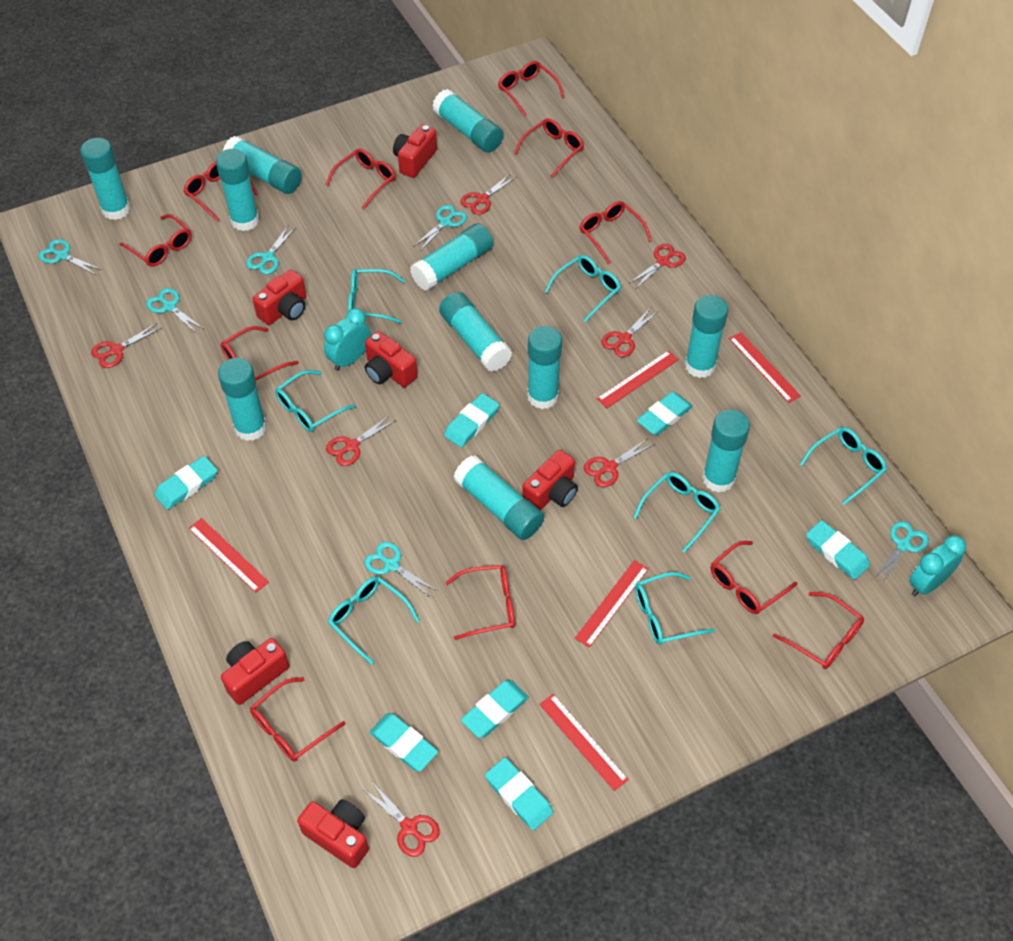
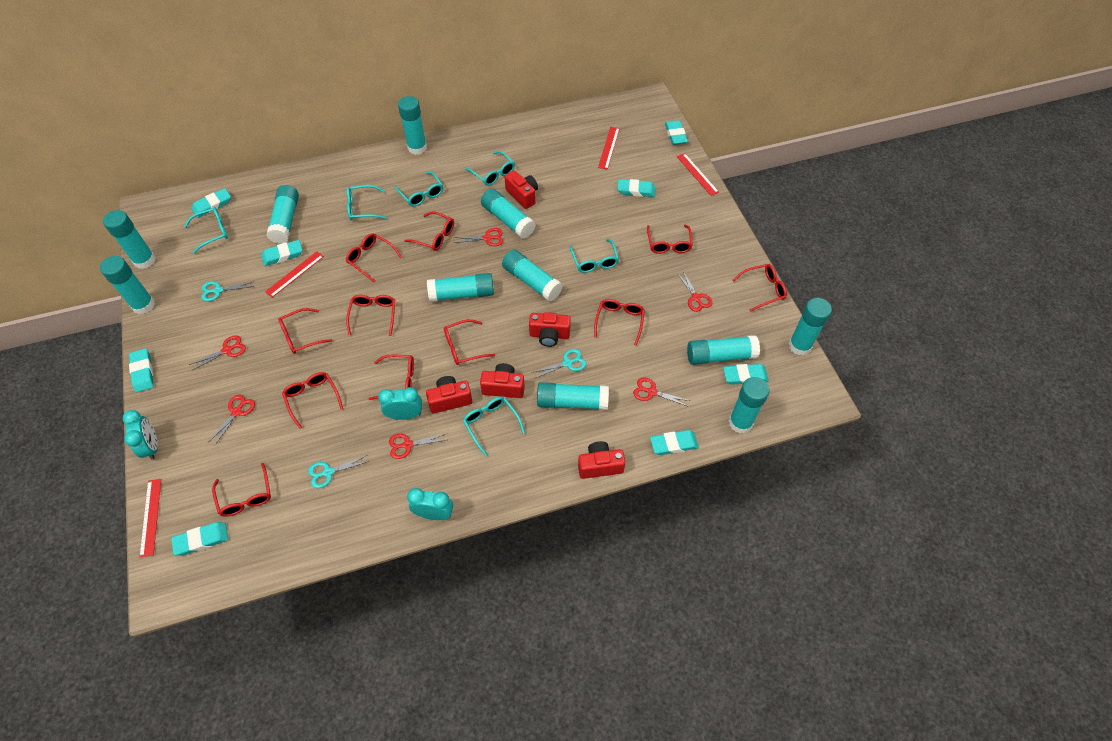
red camera: 6 -> 5
red ruler: 5 -> 4
red scissors: 7 -> 6
turquoise clock: 2 -> 3
turquoise eraser: 7 -> 8
turquoise glasses: 7 -> 6
turquoise scissors: 6 -> 3

